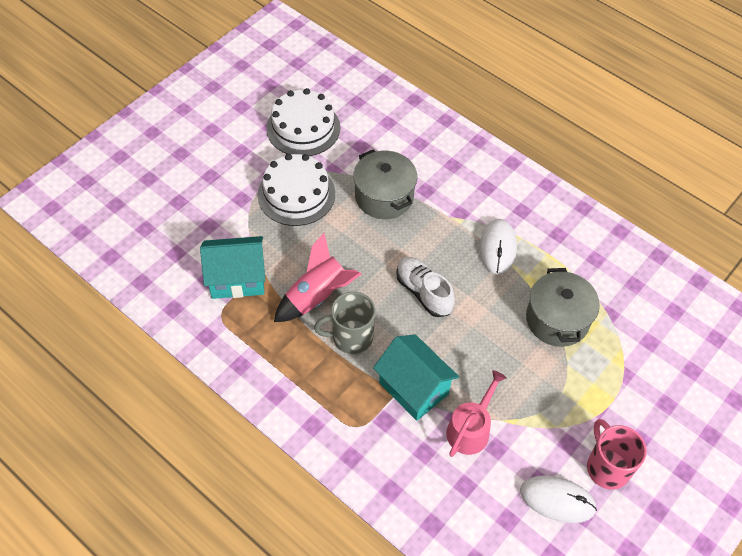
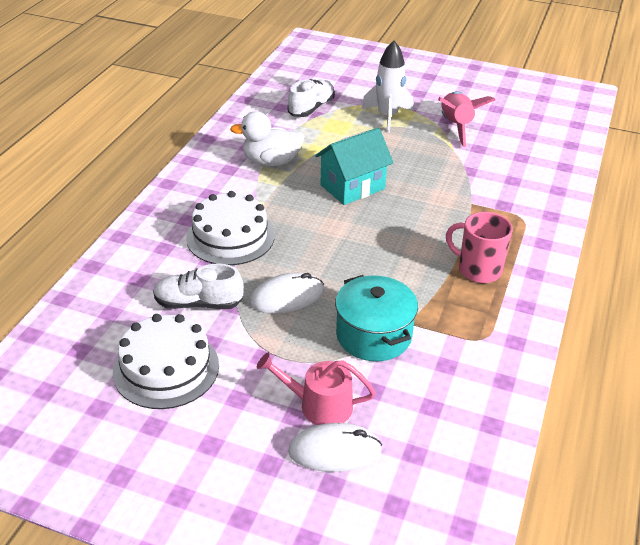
grey mug: 1 -> 0
grey pot: 2 -> 0
turquoise house: 2 -> 1
turquoise pot: 0 -> 1
white duck: 0 -> 1
white rocket: 0 -> 1
white shoe: 1 -> 2

